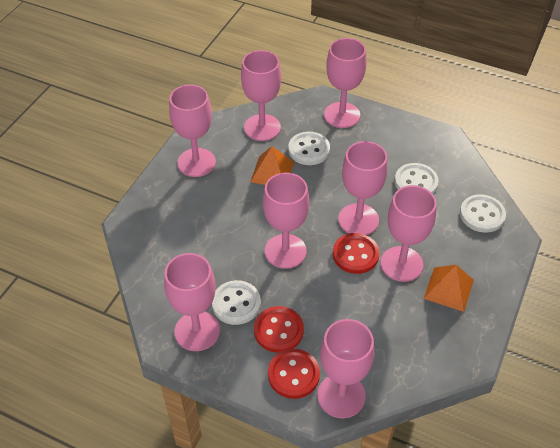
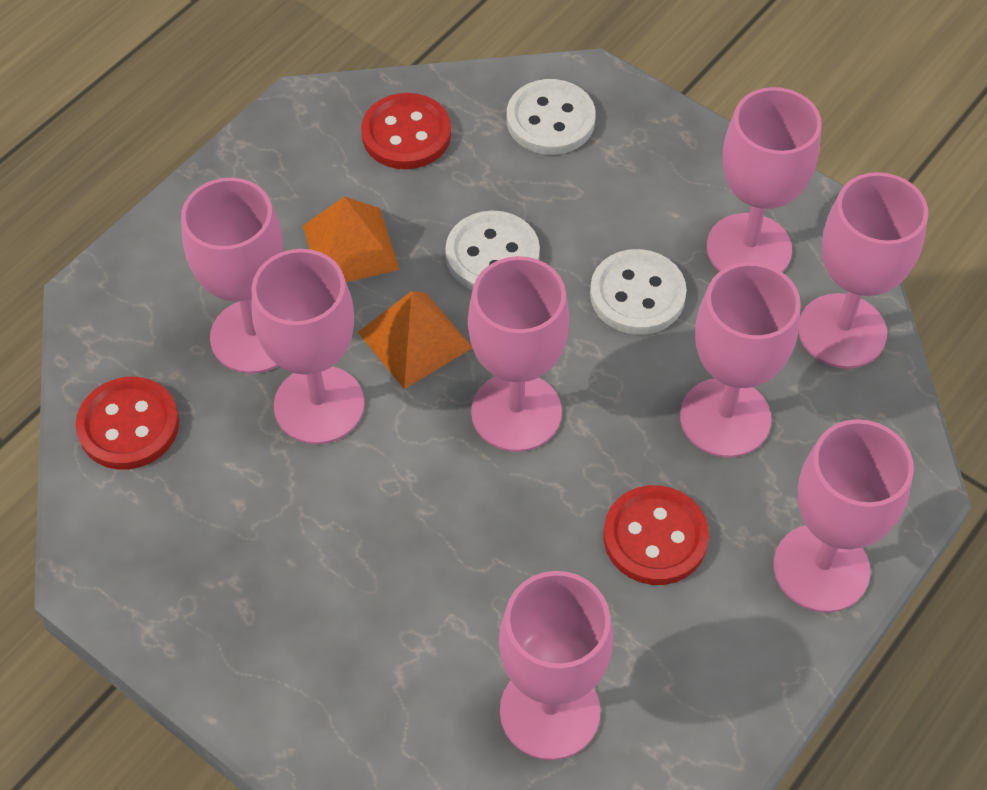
white button: 4 -> 3

